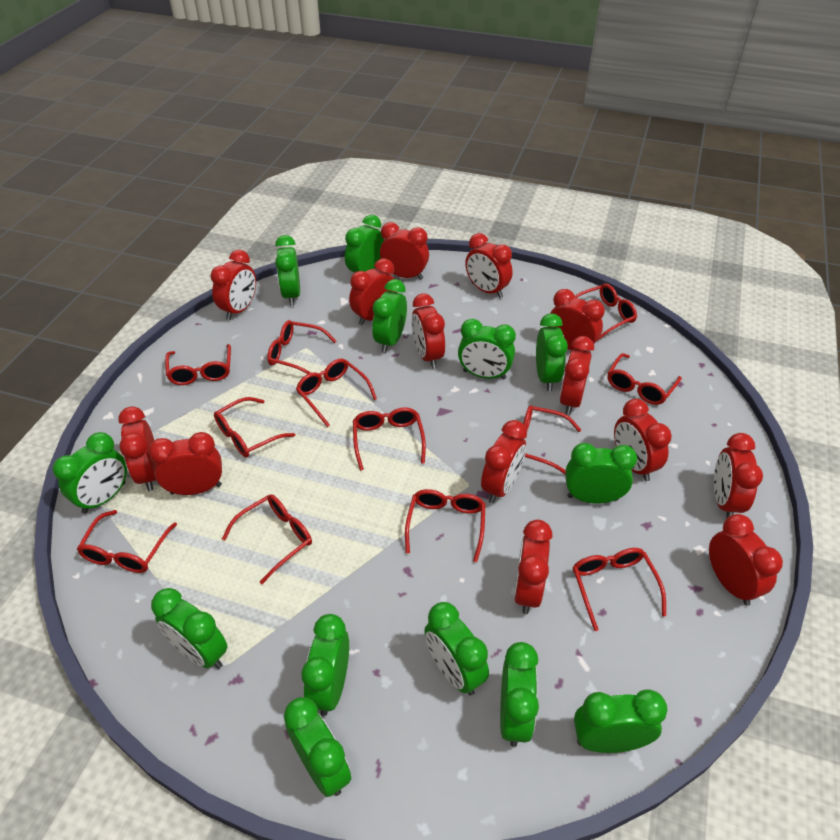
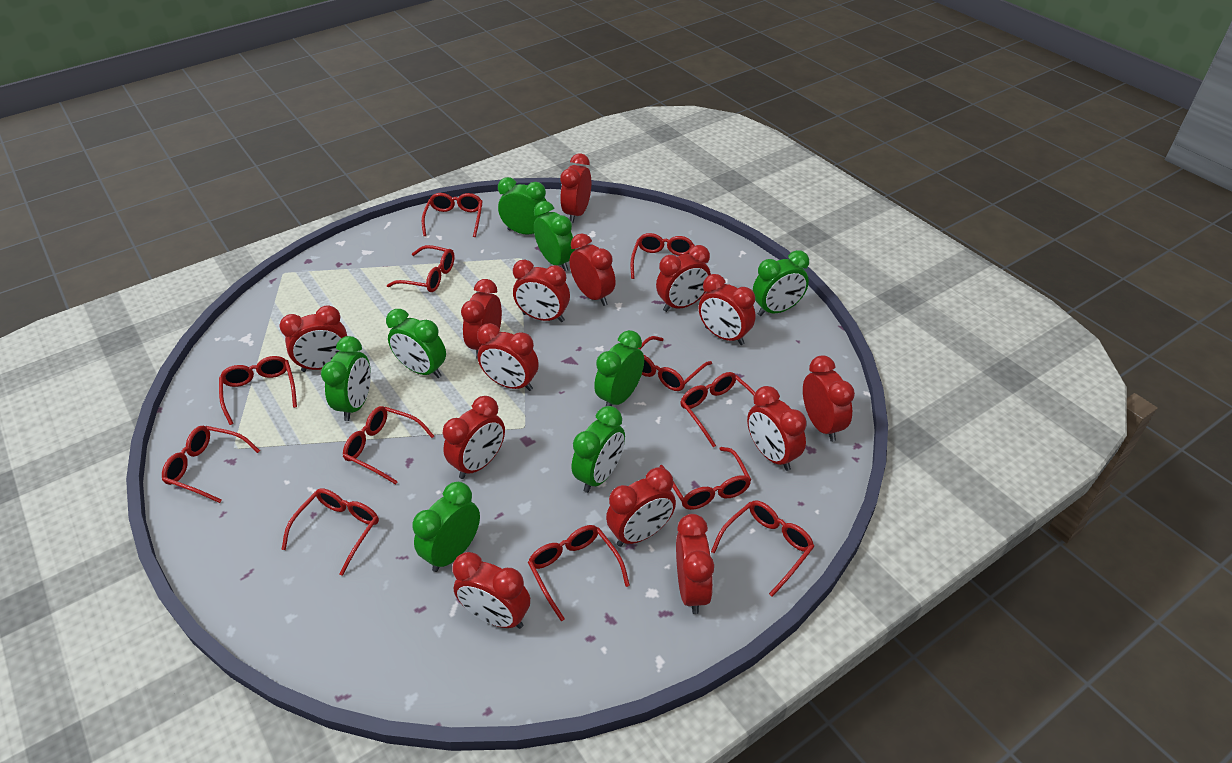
green clock: 13 -> 8

